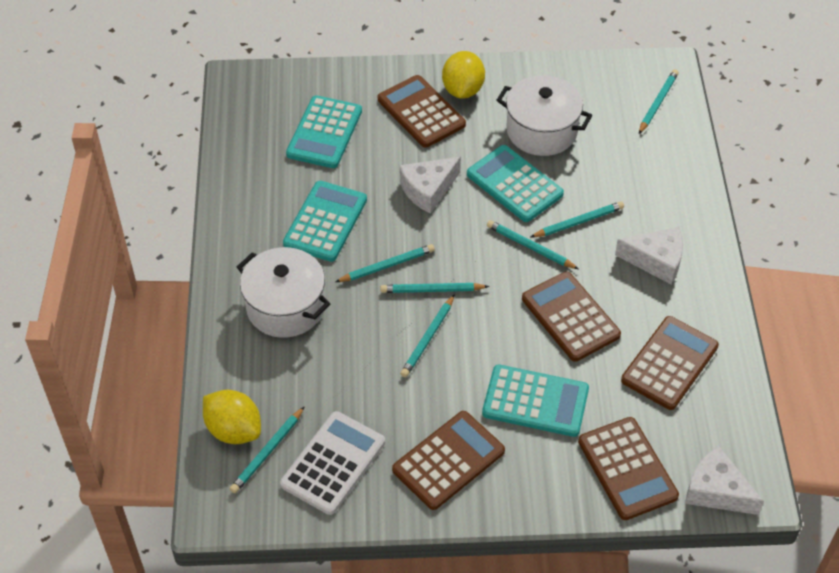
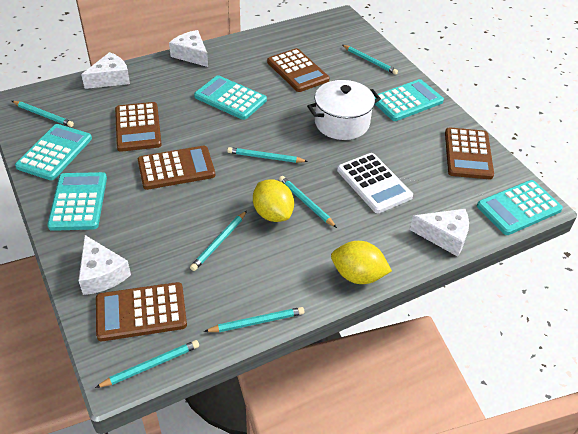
turquoise calculator: 4 -> 5
white cheese: 3 -> 4
white pot: 2 -> 1

